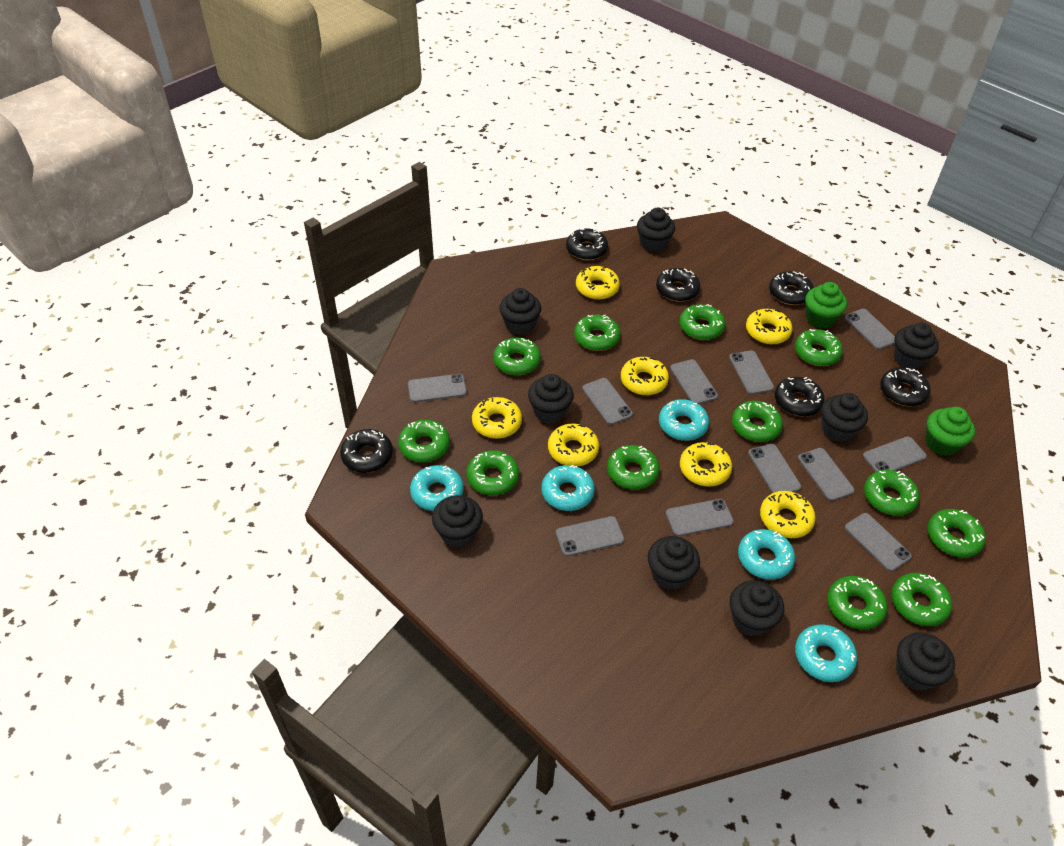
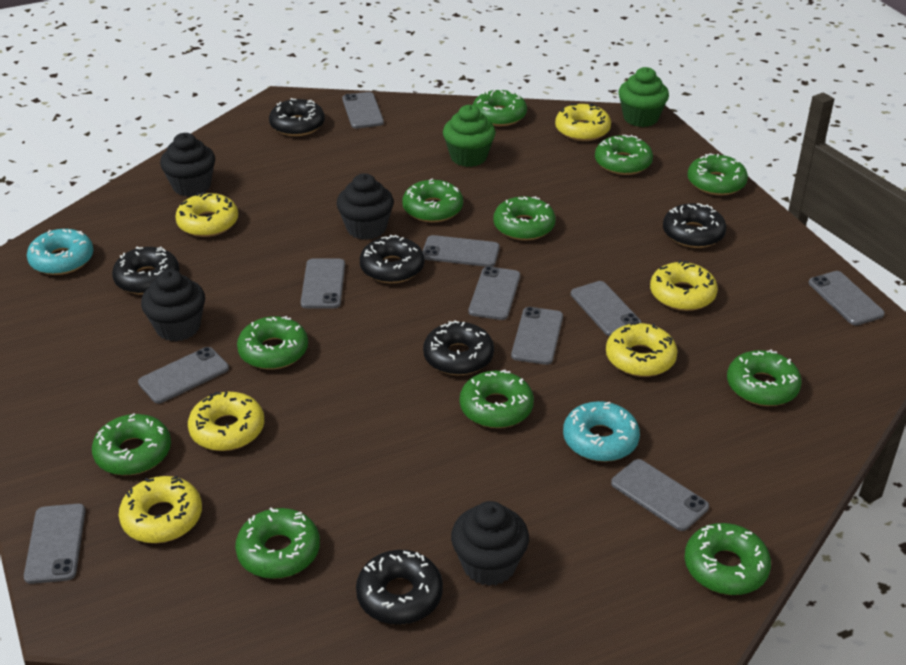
black cupcake: 9 -> 4
green donut: 12 -> 11
grey phone: 11 -> 10
turquoise donut: 5 -> 2
yellow donut: 7 -> 6

